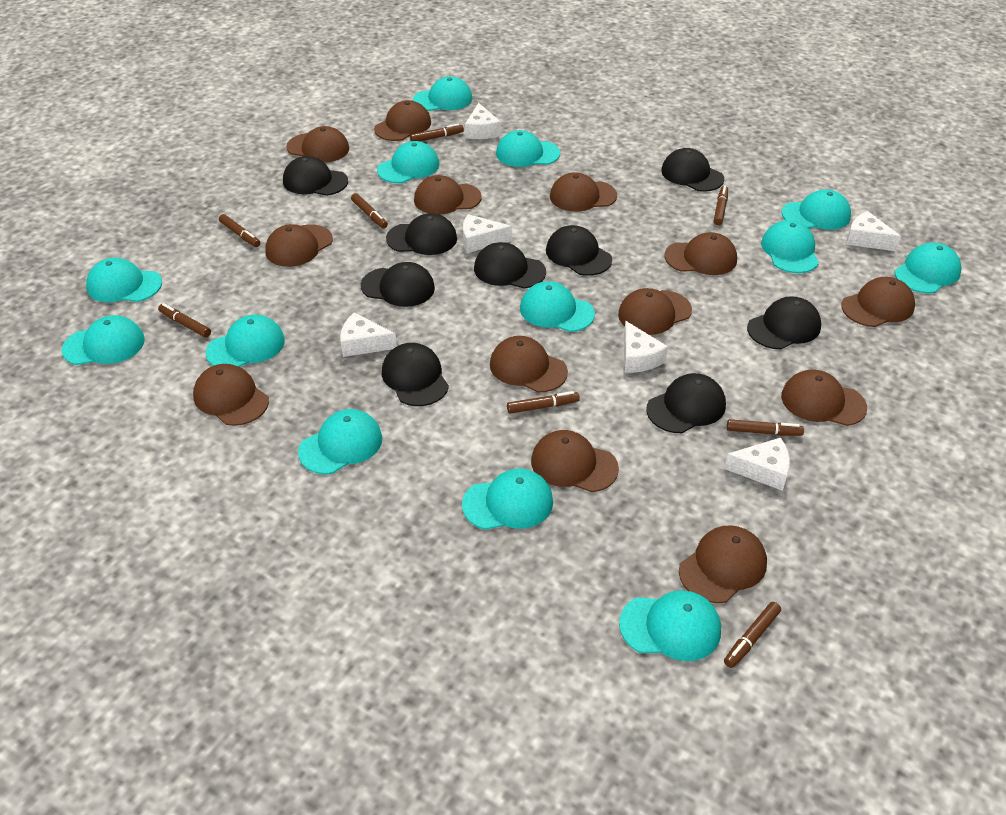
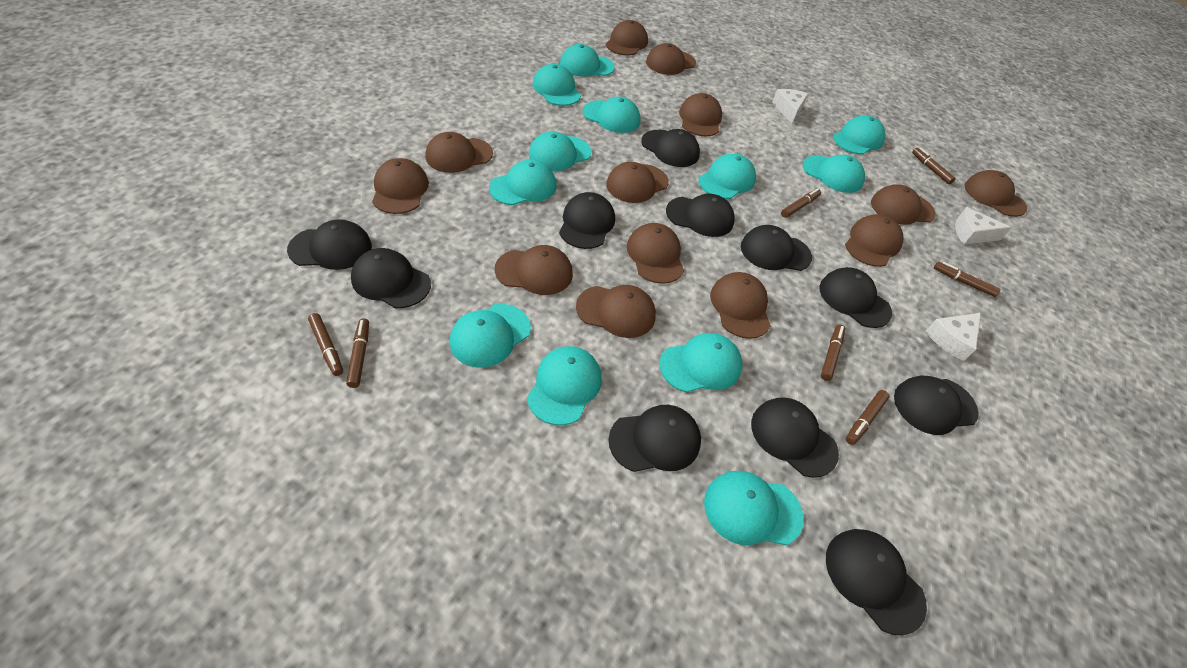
black cap: 9 -> 11
brown marker: 8 -> 7
turquoise cap: 13 -> 12
white cheese: 6 -> 3

